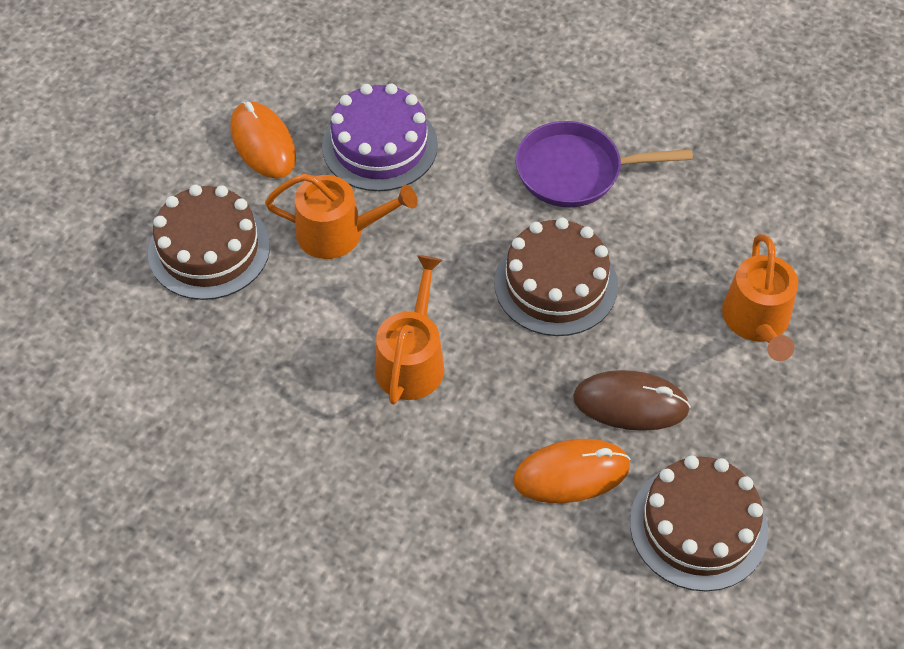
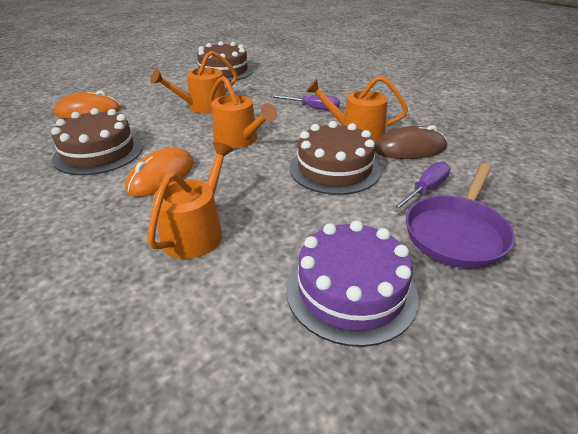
orange watering can: 3 -> 4
purple screwdriver: 0 -> 2

